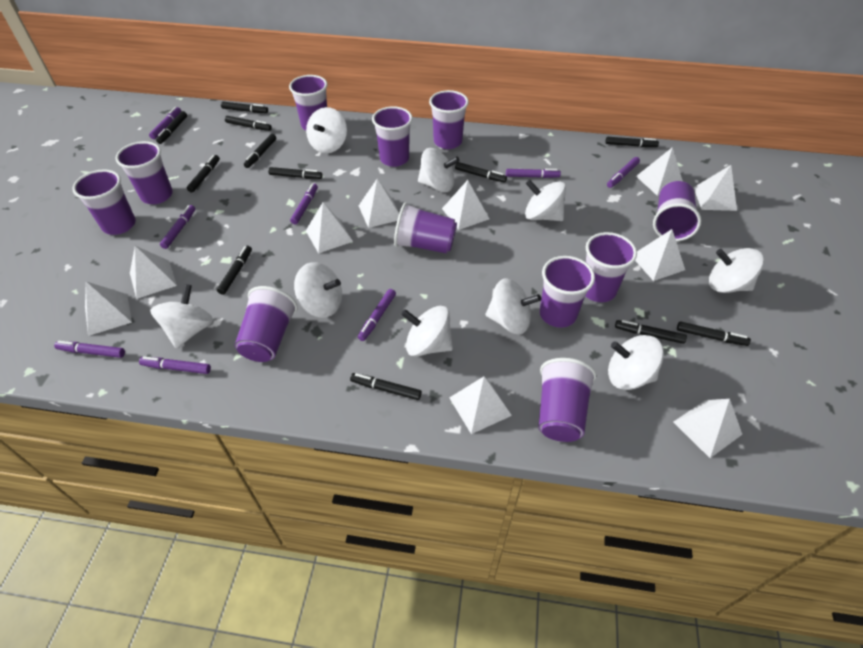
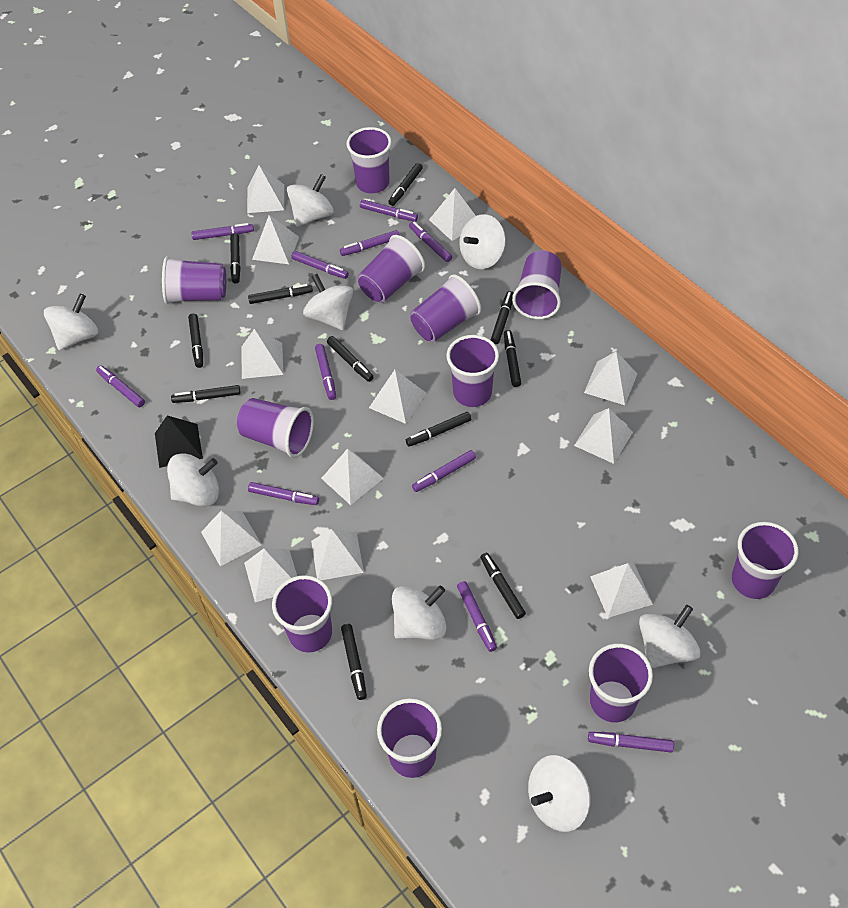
black marker: 12 -> 11
black pyramid: 0 -> 1
purple marker: 8 -> 11
white pyramid: 10 -> 12
white spinning top: 9 -> 8

